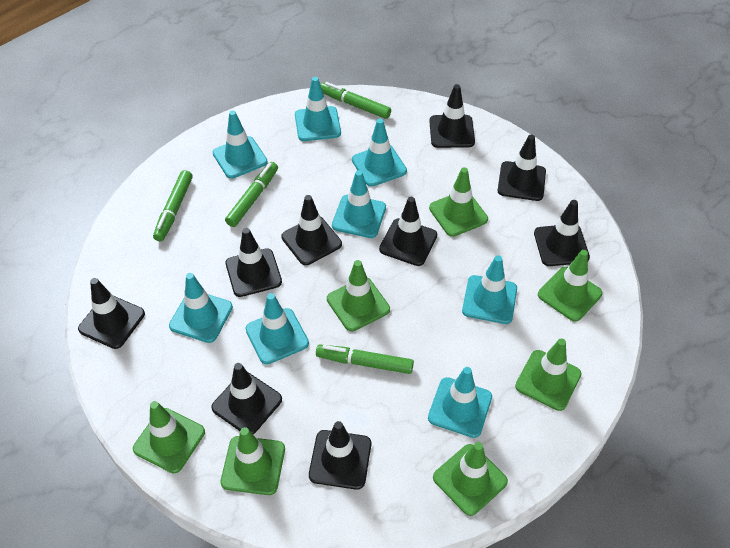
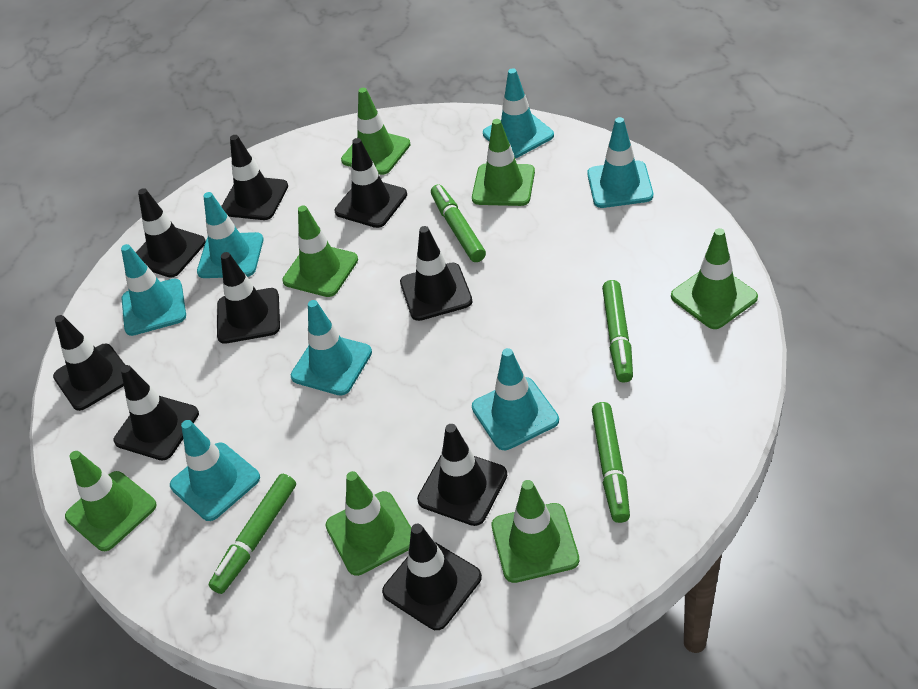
turquoise traffic cone: 8 -> 7

